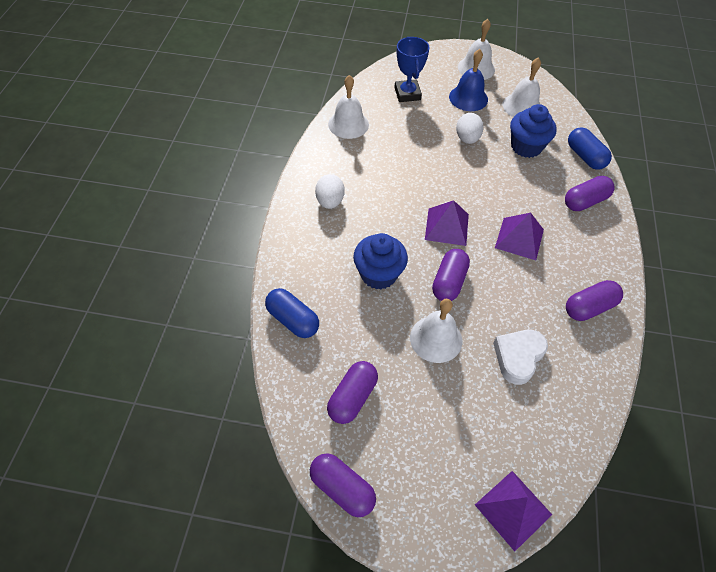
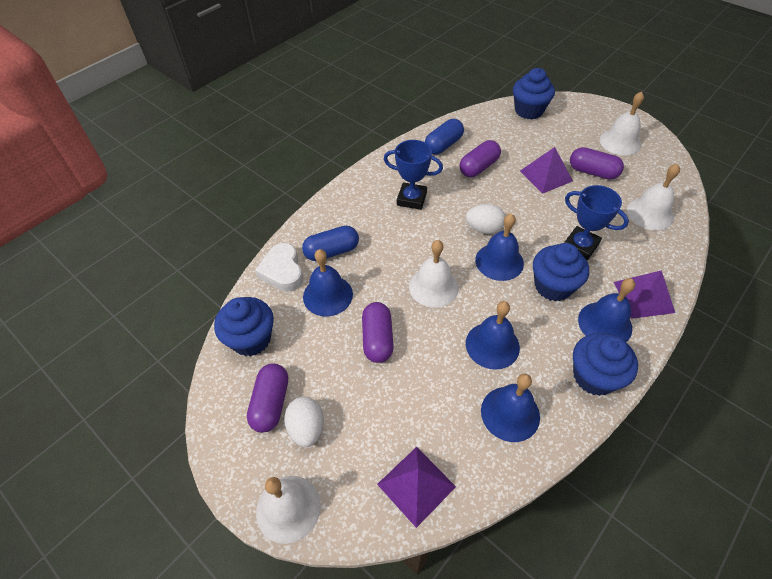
blue bell: 1 -> 5
blue cupcake: 2 -> 4
blue trophy: 1 -> 2
purple capsule: 5 -> 4

